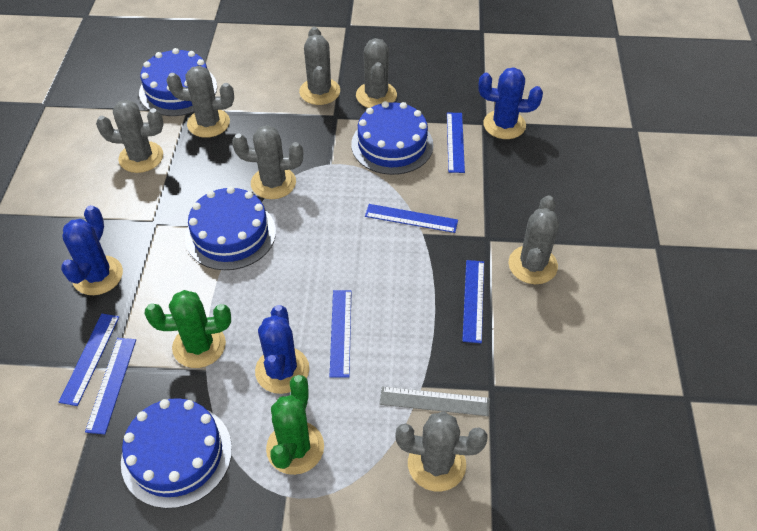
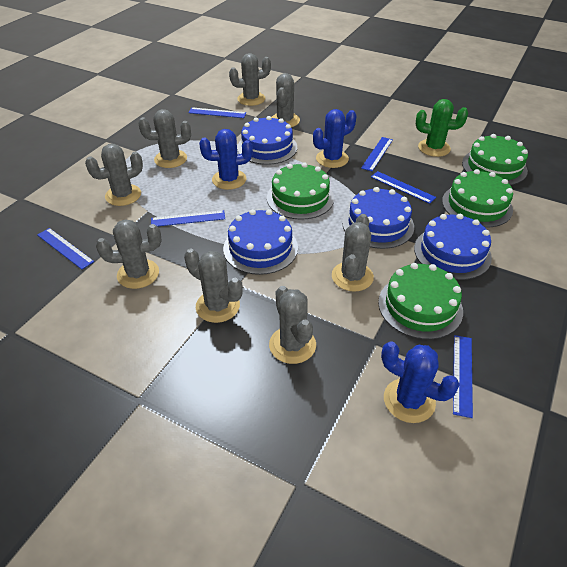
green cactus: 2 -> 1
green cake: 0 -> 4
grey cactus: 7 -> 8
grey ruler: 1 -> 0

